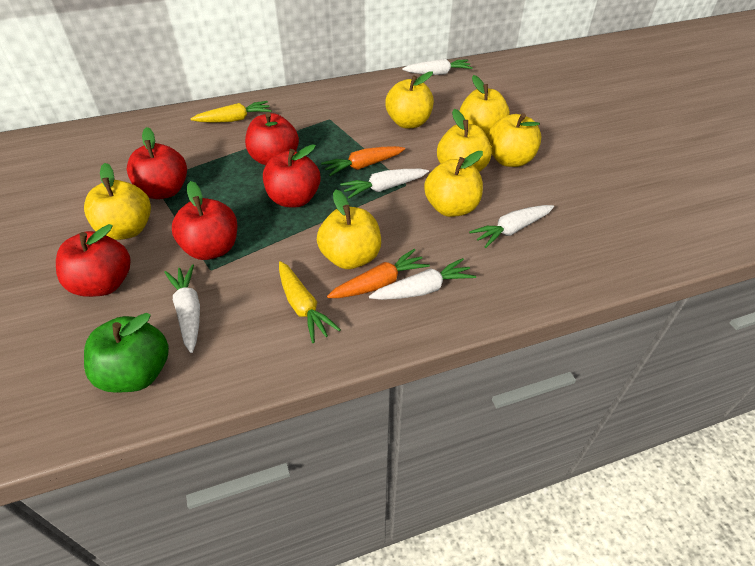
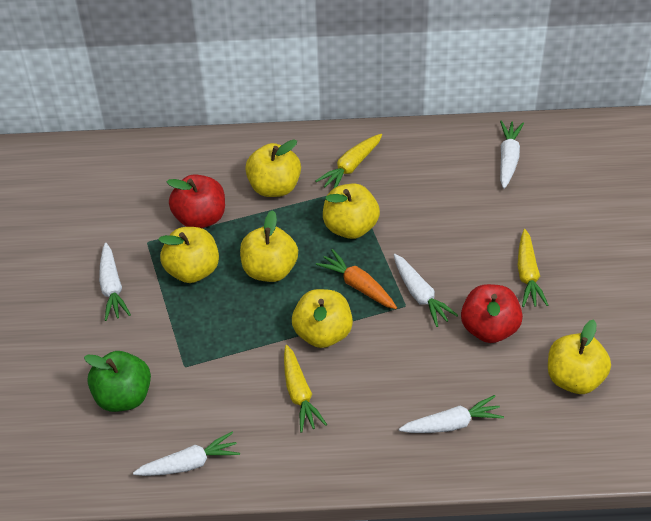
orange carrot: 2 -> 1
red apple: 5 -> 2
yellow apple: 7 -> 6
yellow carrot: 2 -> 3

